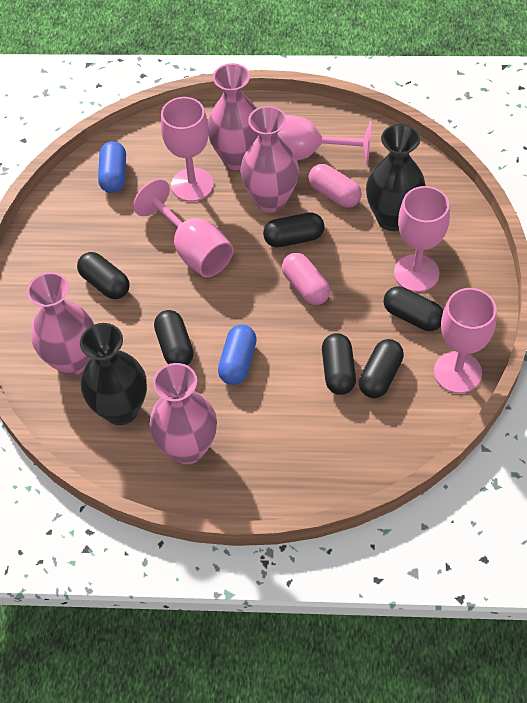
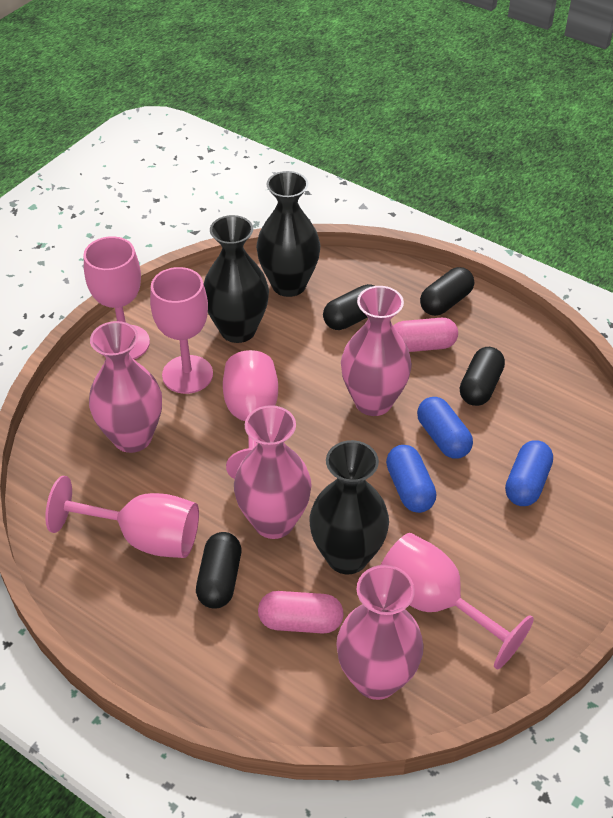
black capsule: 6 -> 4
black vase: 2 -> 3
blue capsule: 2 -> 3

